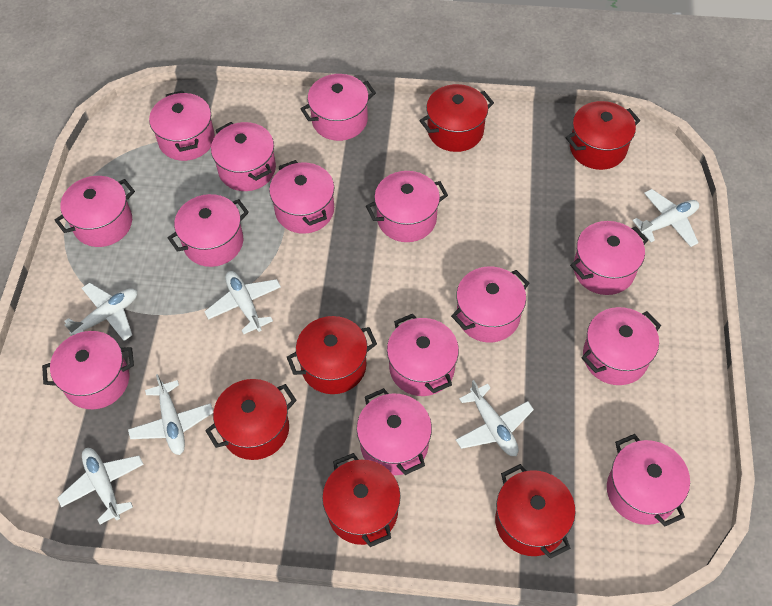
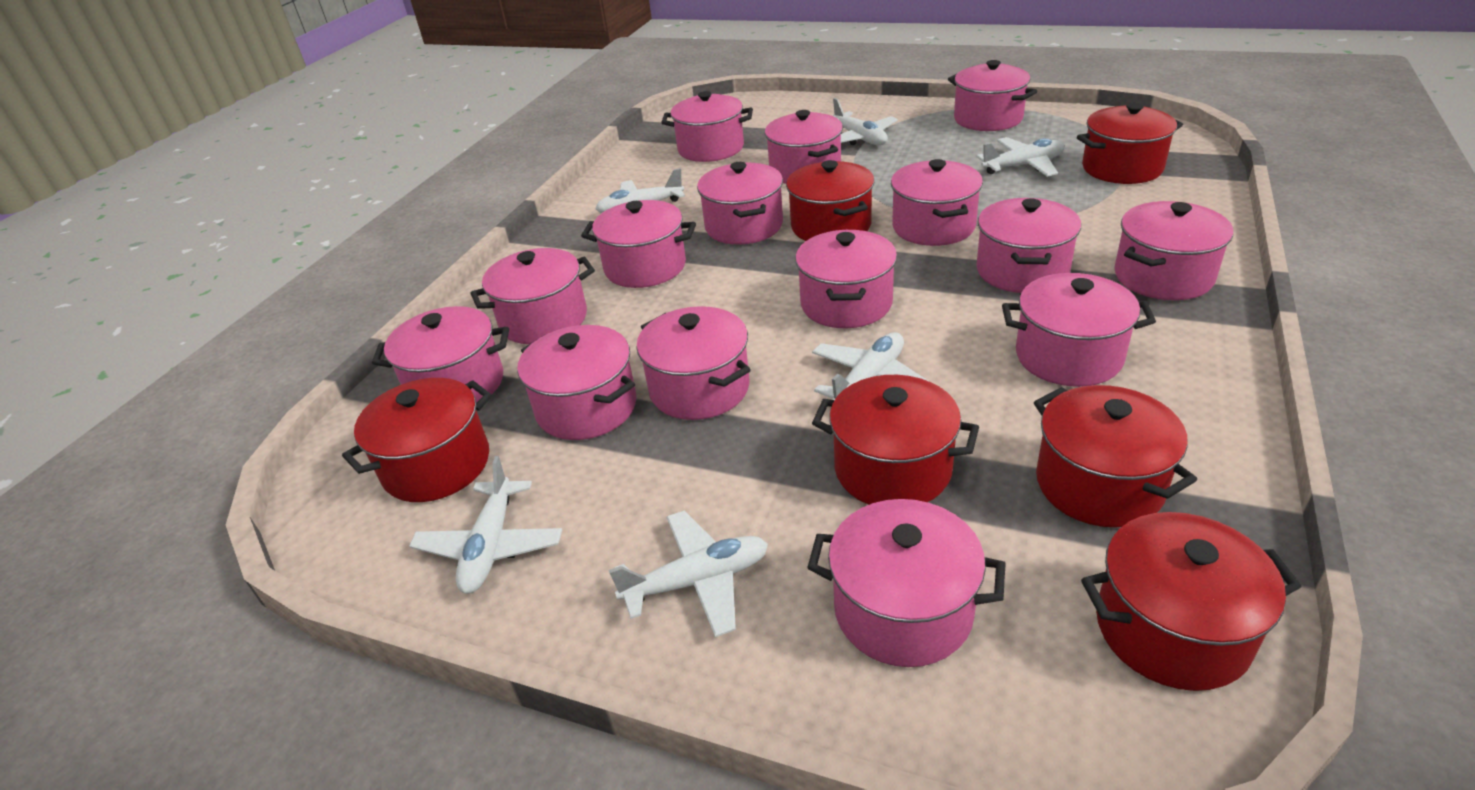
pink pot: 14 -> 15

